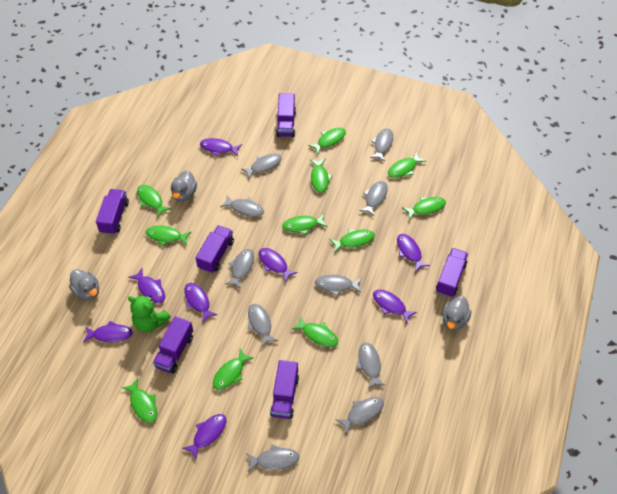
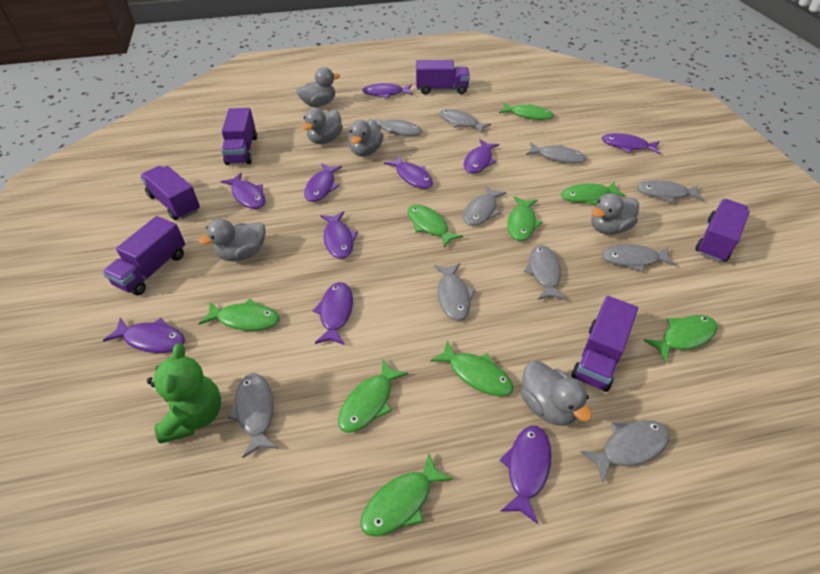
green fish: 11 -> 9
grey duck: 3 -> 6
purple fish: 8 -> 10

